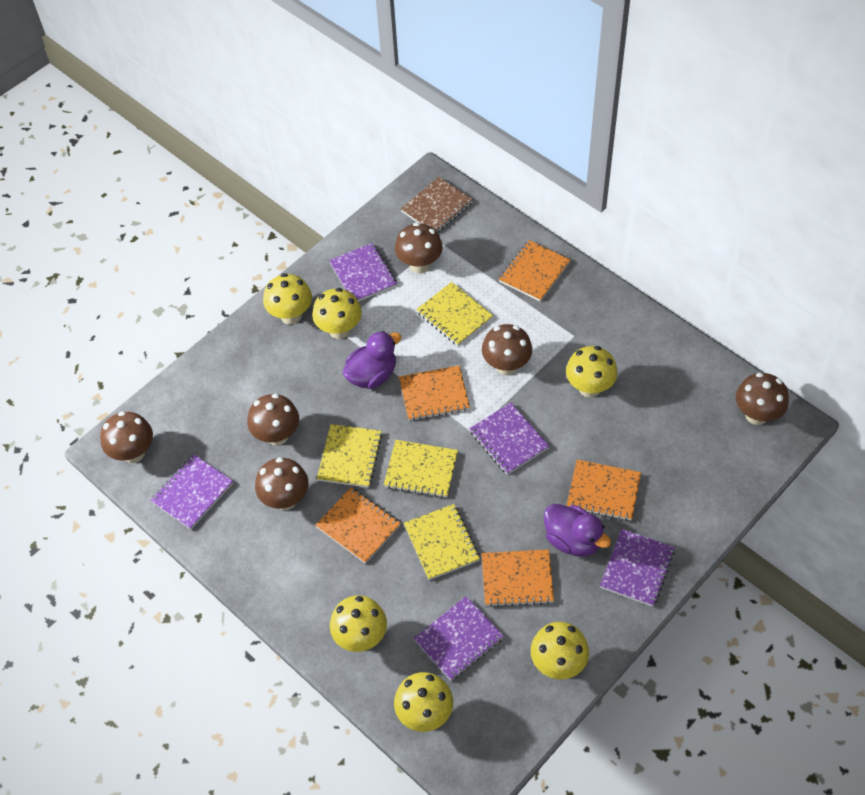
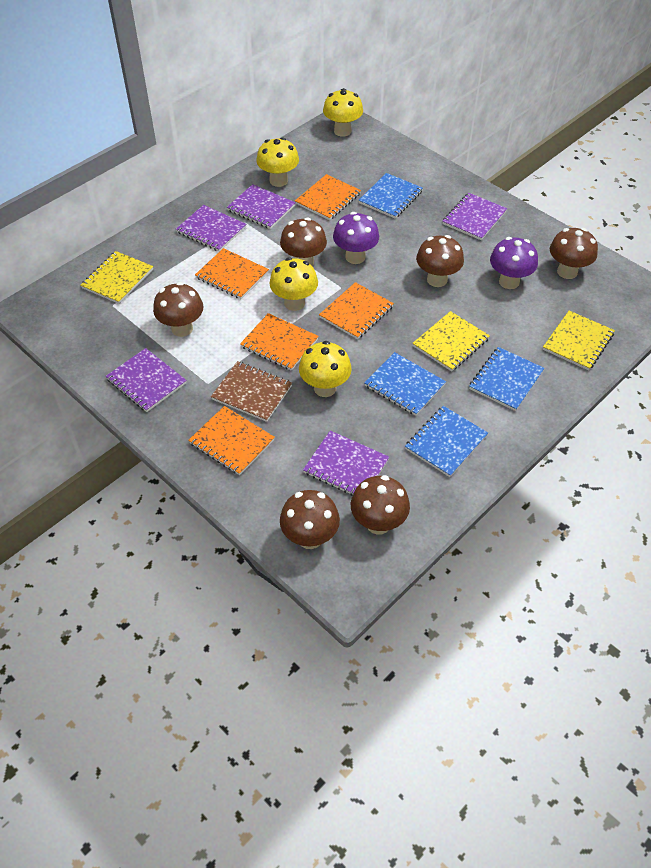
blue notebook: 0 -> 4
purple duck: 2 -> 0
purple mushroom: 0 -> 2
yellow mushroom: 6 -> 4
yellow notebook: 4 -> 3

